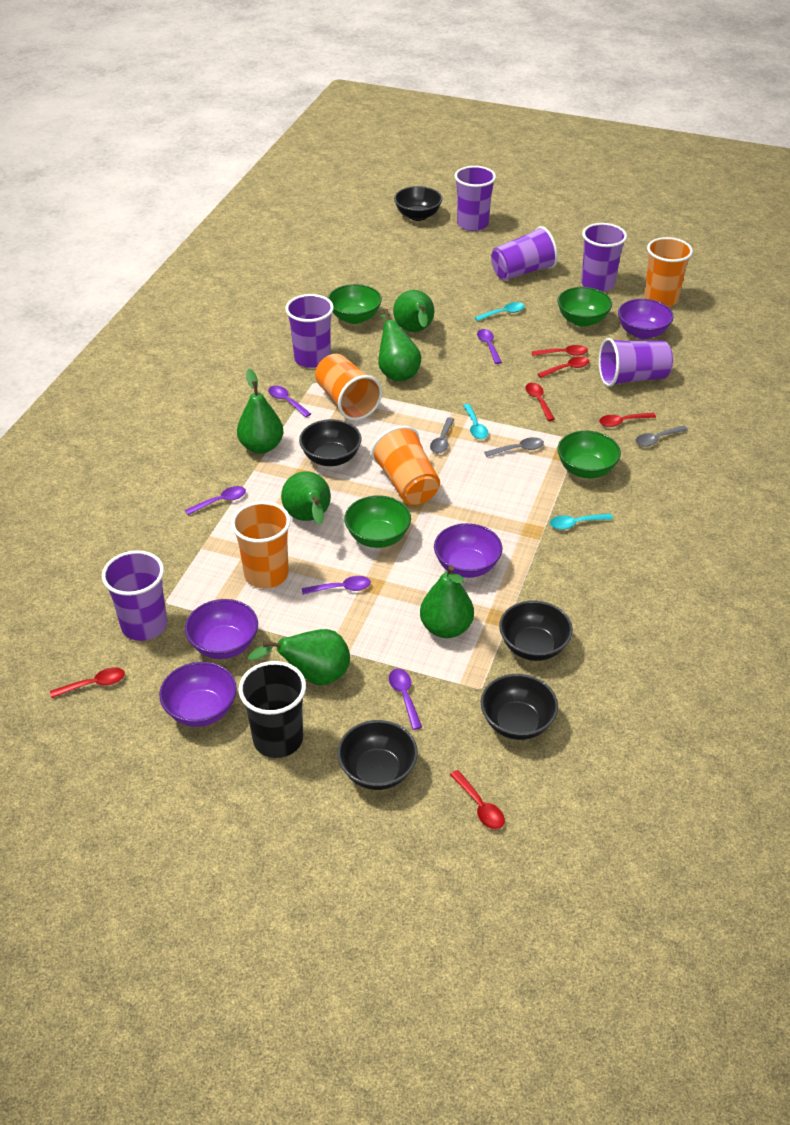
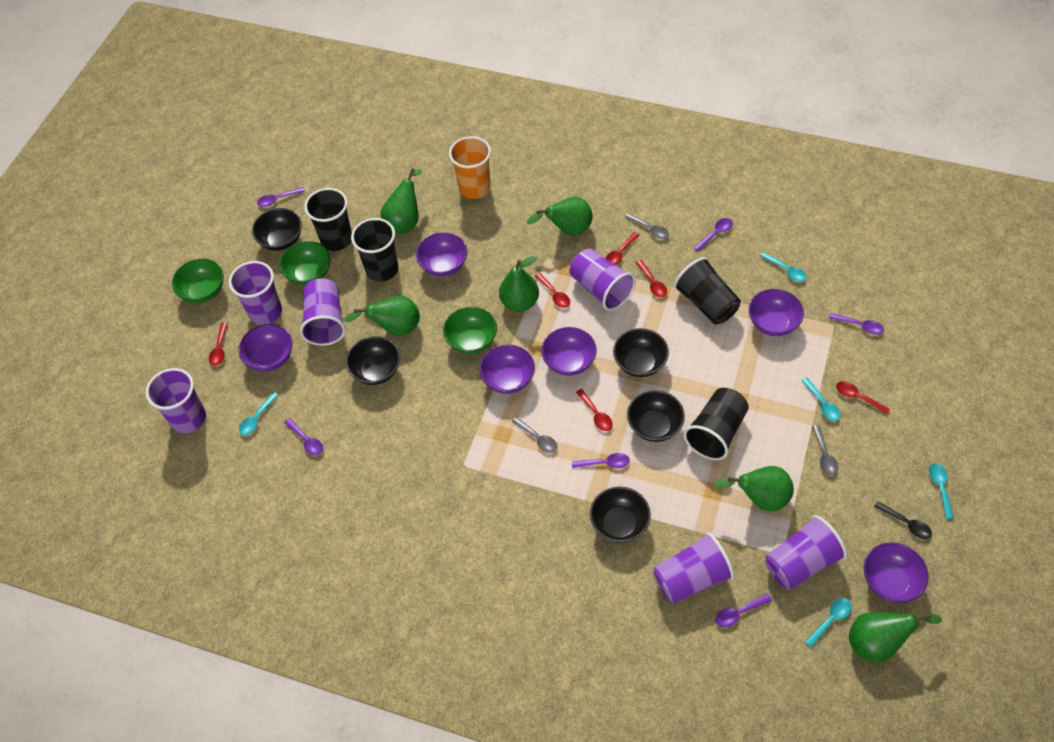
black cup: 1 -> 4
black spoon: 0 -> 1
green bowl: 4 -> 3
orange cup: 4 -> 1
purple bowl: 4 -> 6
purple spoon: 5 -> 6
turquoise spoon: 3 -> 5

